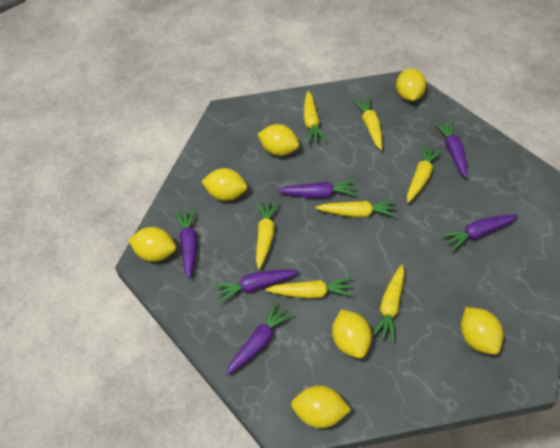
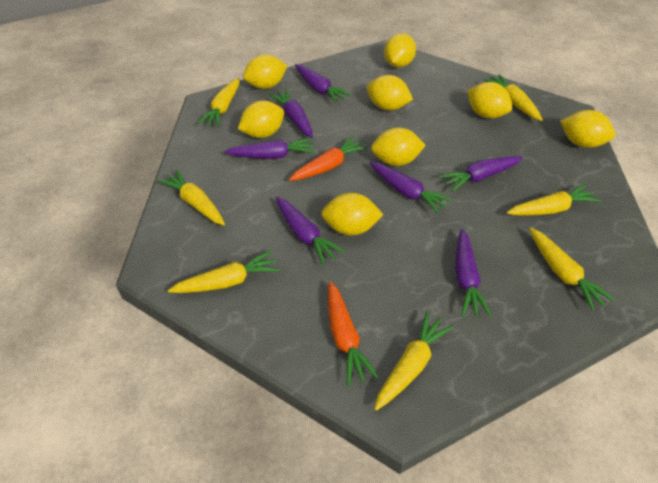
orange carrot: 0 -> 2
purple carrot: 6 -> 7
yellow lemon: 7 -> 8

